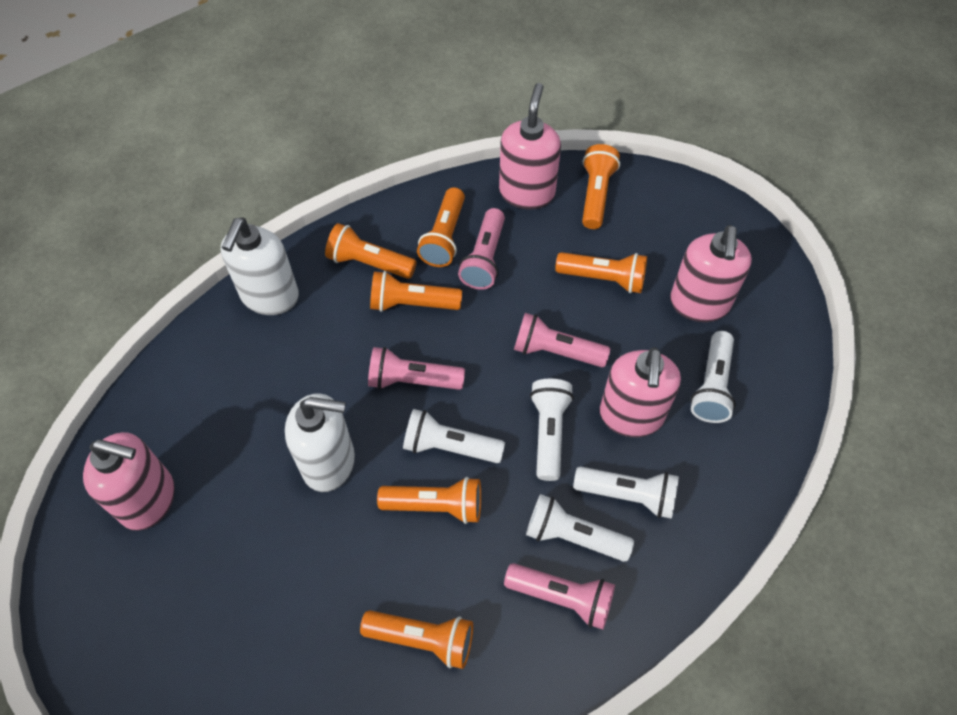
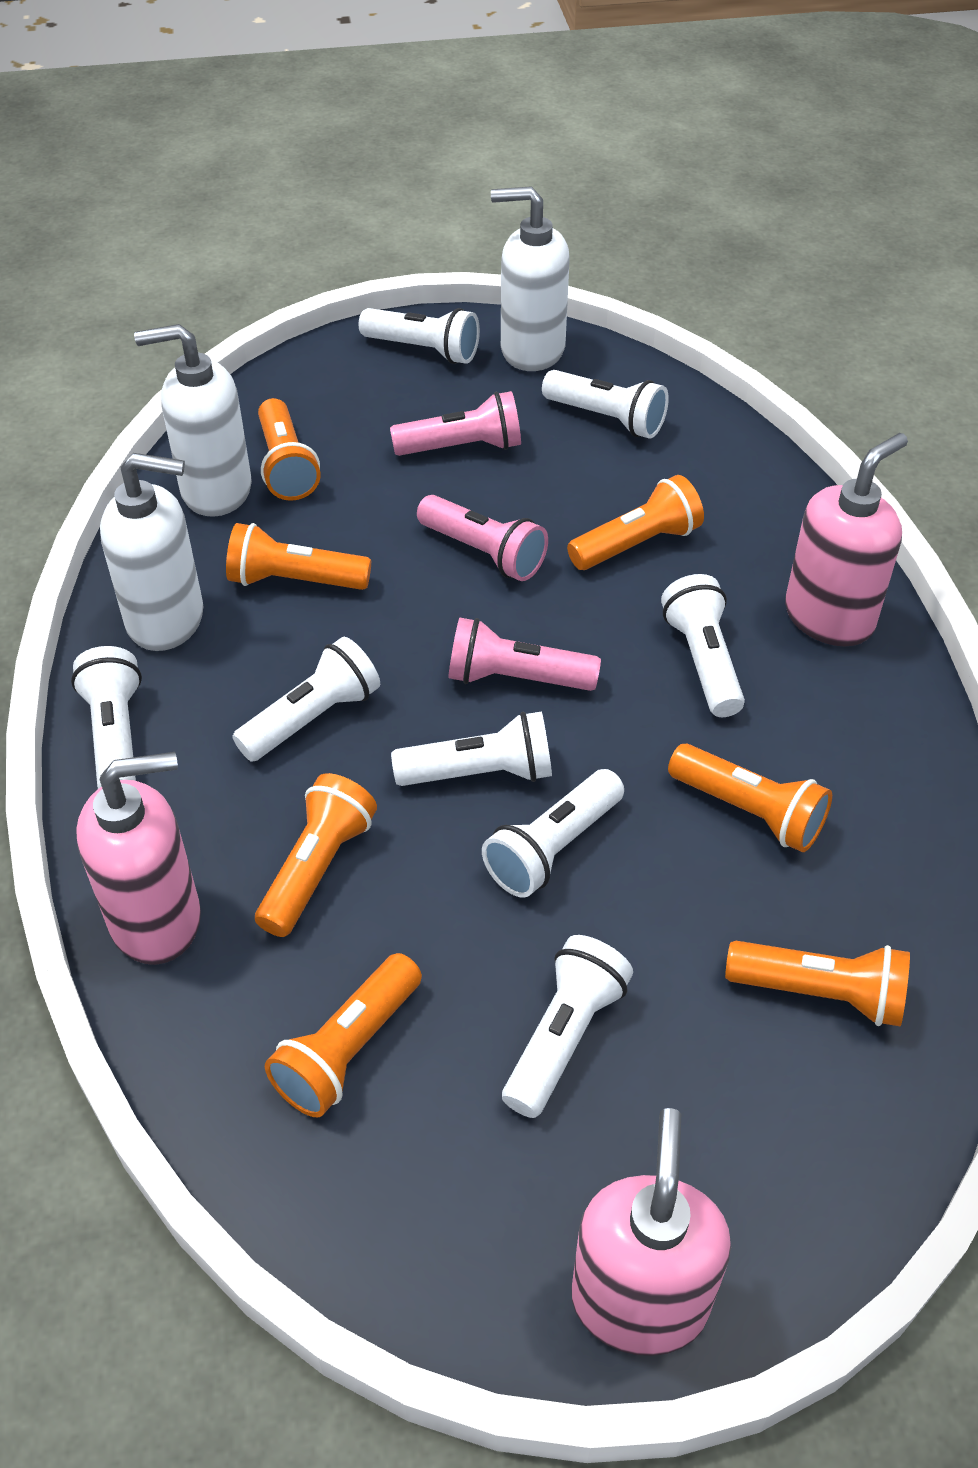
pink flashlight: 4 -> 3
pink soap dispenser: 4 -> 3
white flashlight: 5 -> 8
white soap dispenser: 2 -> 3

